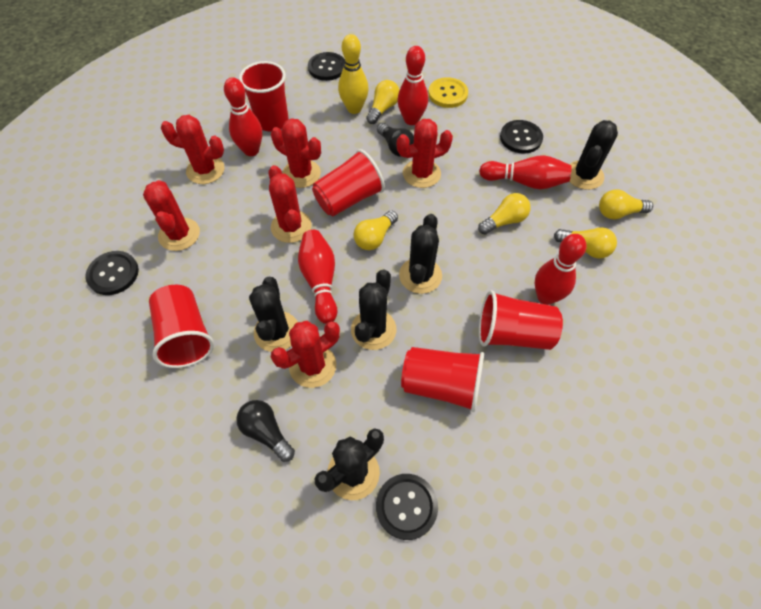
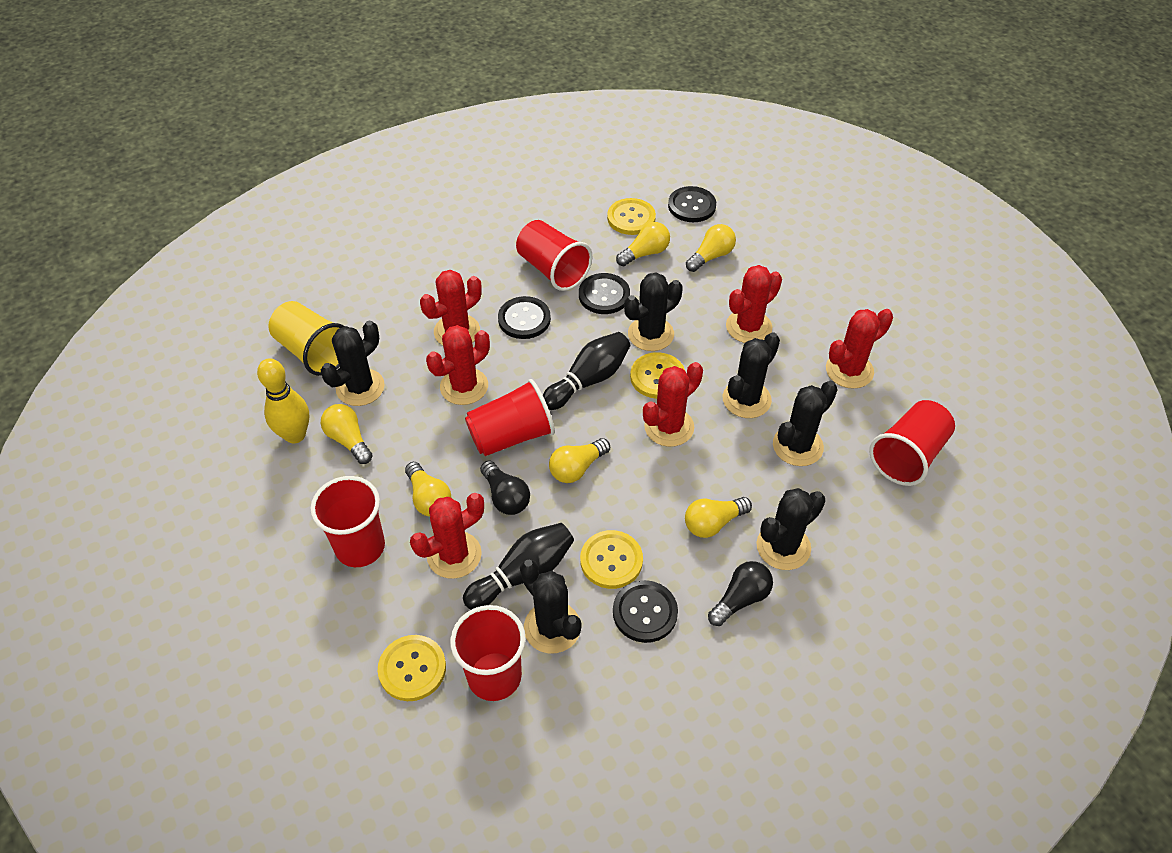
black bowling pin: 0 -> 2
black cactus: 5 -> 6
red bowling pin: 5 -> 0
yellow button: 1 -> 4
yellow cup: 0 -> 1
yellow light bulb: 5 -> 6

